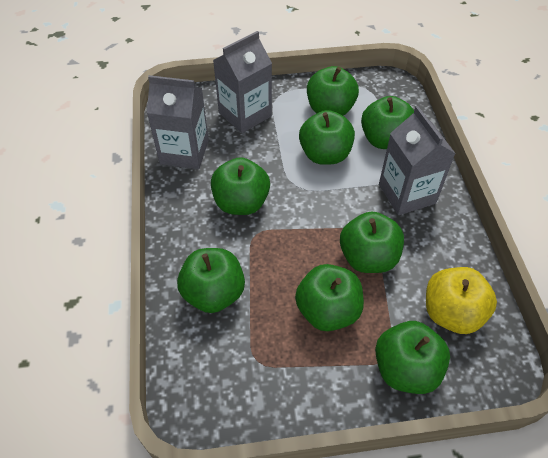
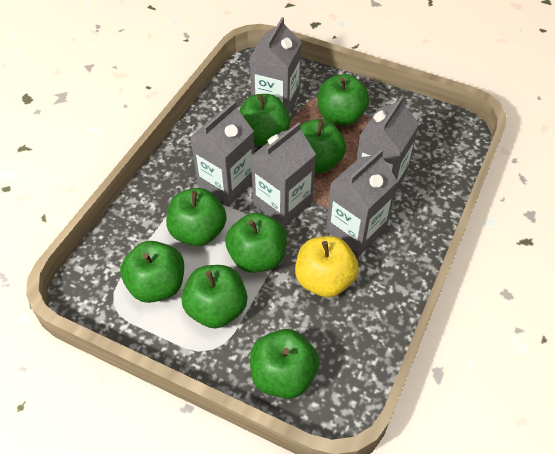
grey carton: 3 -> 5

